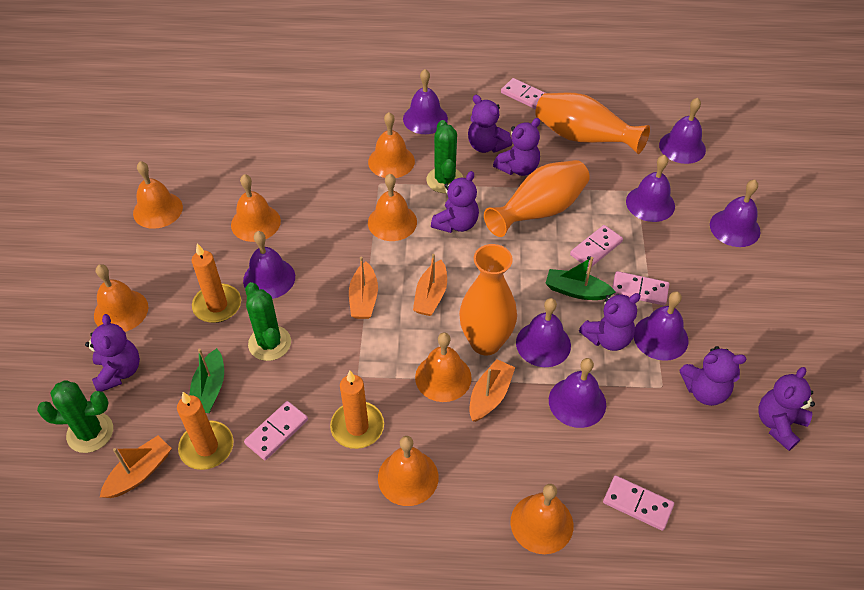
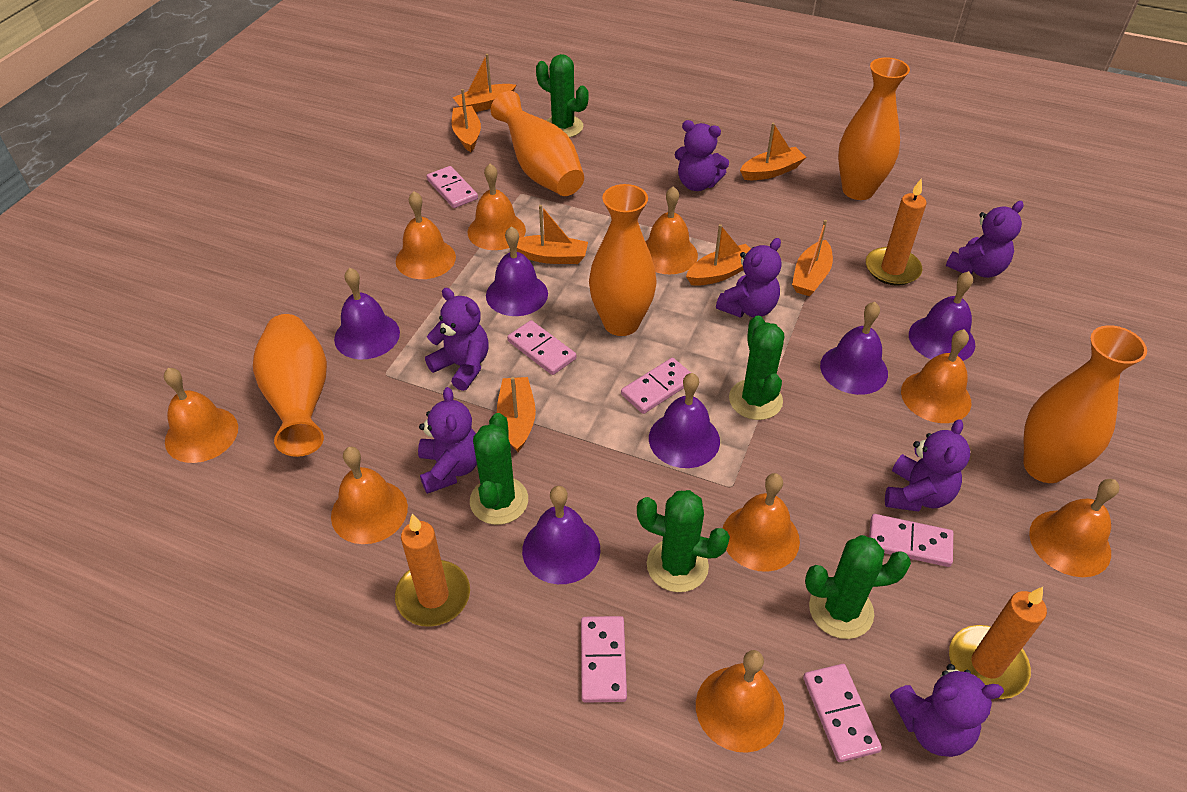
green boat: 2 -> 0
green cactus: 3 -> 5
orange bell: 8 -> 9
orange boat: 4 -> 7
orange vase: 3 -> 5
pink domino: 5 -> 6
purple bell: 8 -> 6

